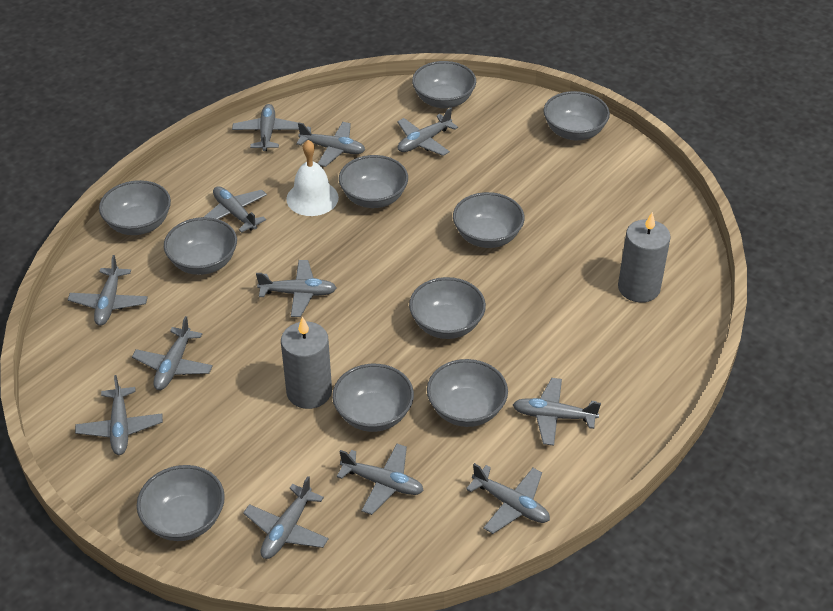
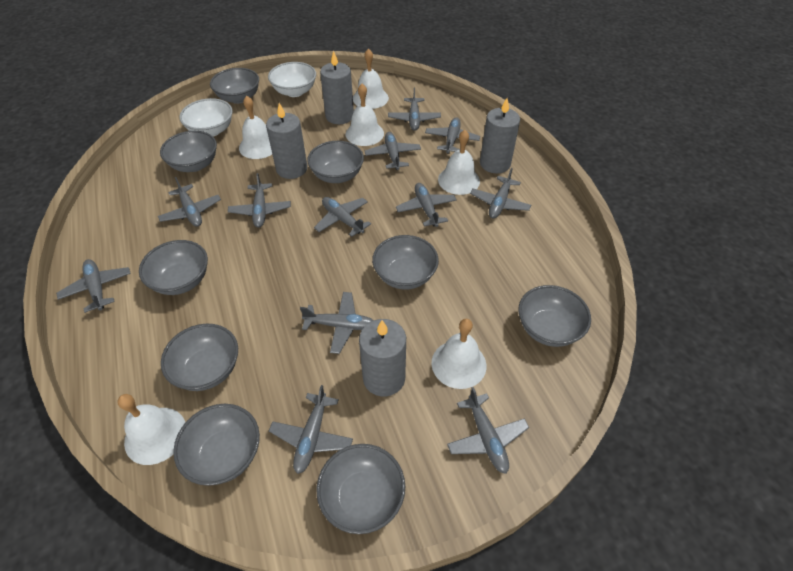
grey bowl: 10 -> 9
grey candle: 2 -> 4
white bell: 1 -> 6
white bowl: 0 -> 2

